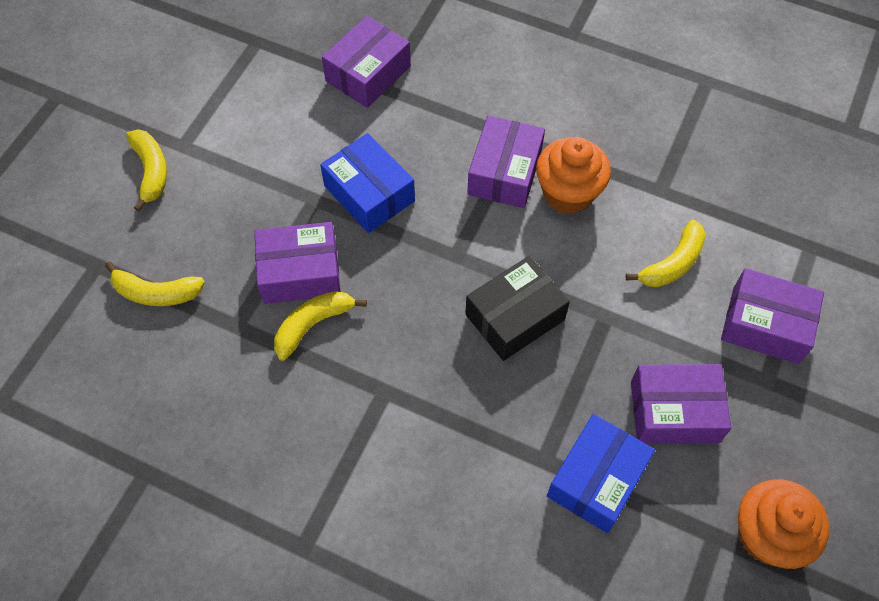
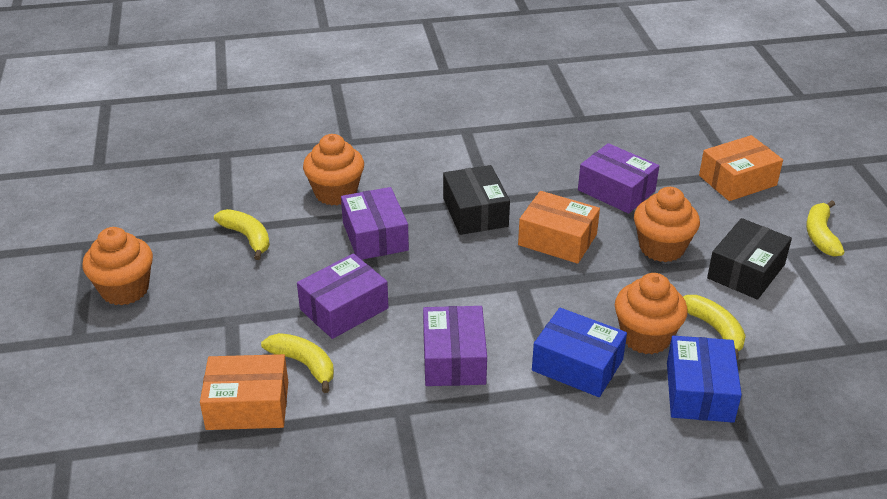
black box: 1 -> 2
orange box: 0 -> 3
orange cupcake: 2 -> 4
purple box: 5 -> 4

